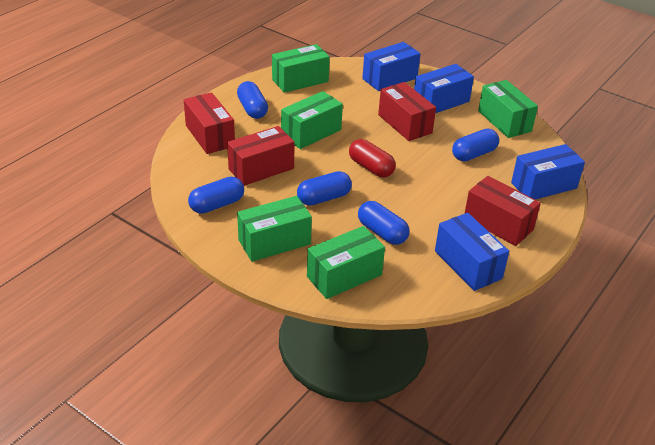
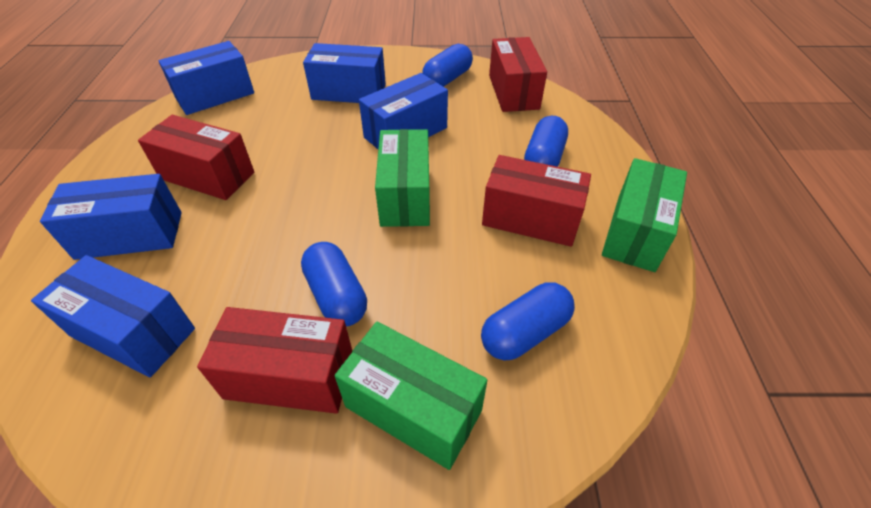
blue box: 4 -> 5
blue capsule: 5 -> 4
green box: 5 -> 3
red capsule: 1 -> 0

